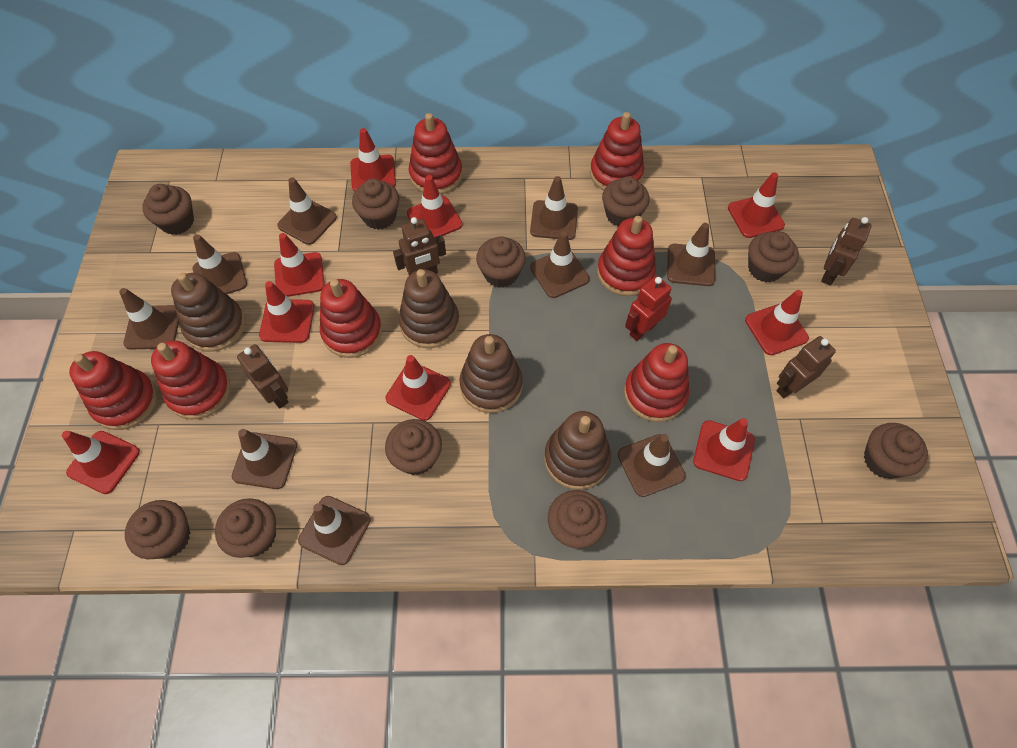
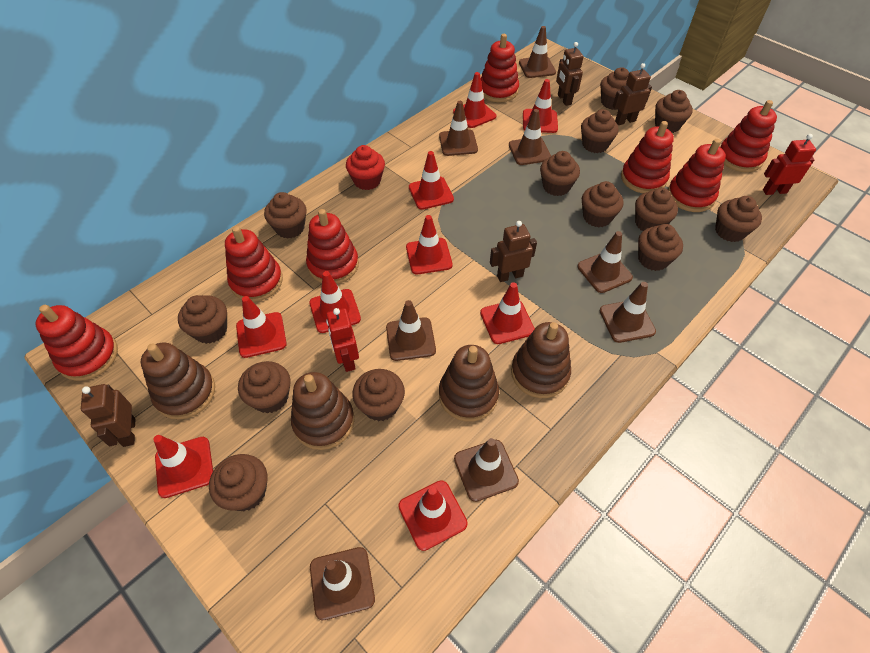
brown cupcake: 10 -> 13
brown traffic cone: 9 -> 8
red cupcake: 0 -> 1
red robot: 1 -> 2

